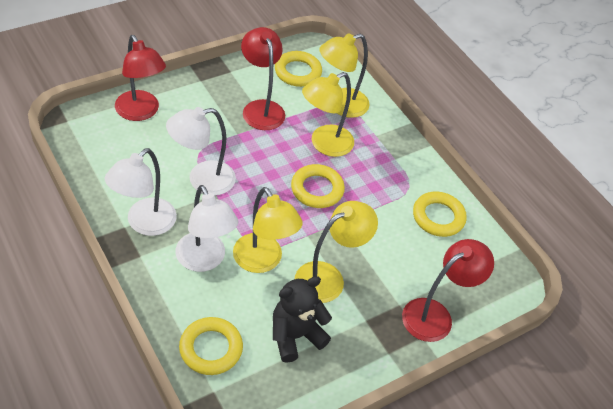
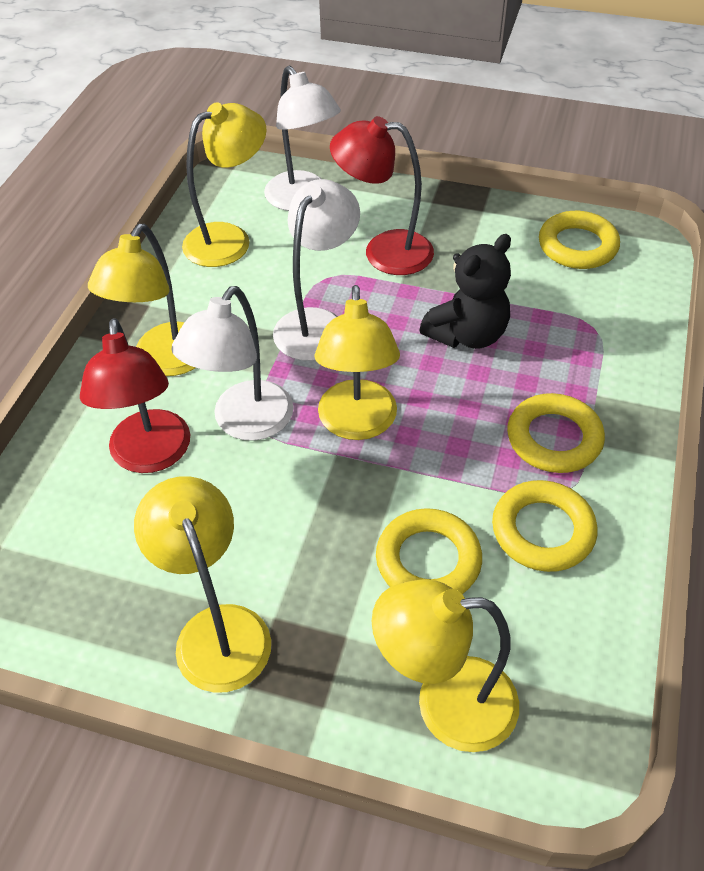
red lamp: 3 -> 2
yellow lamp: 4 -> 5

